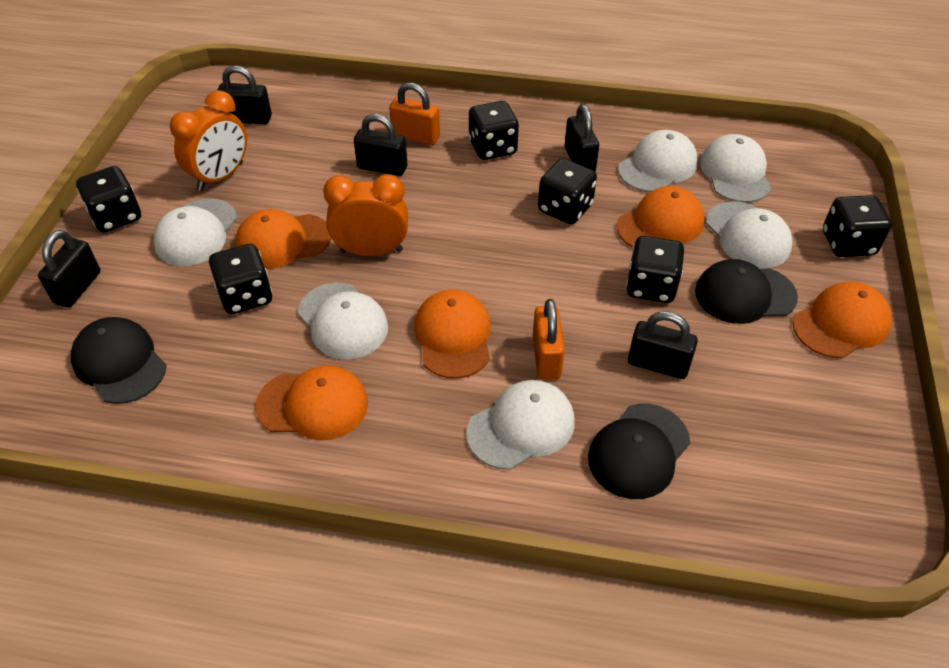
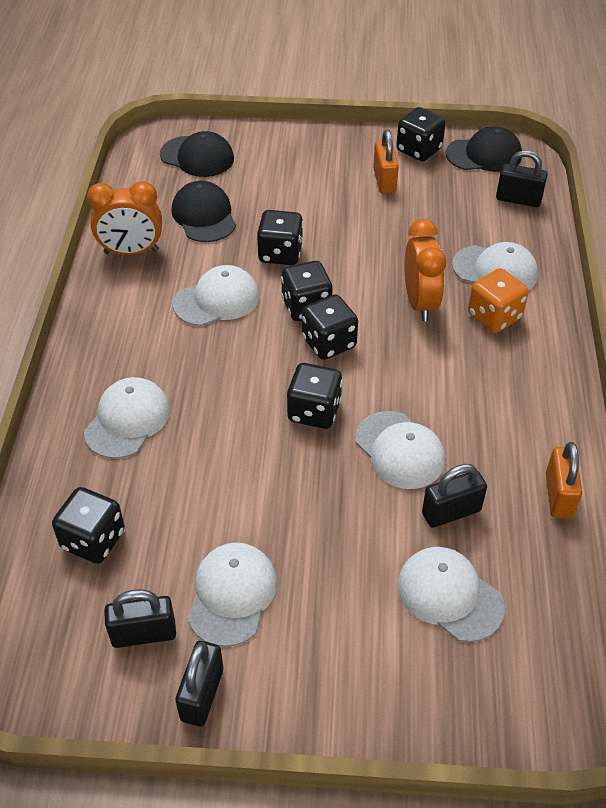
black padlock: 5 -> 4
orange cap: 5 -> 0
orange dice: 0 -> 1

